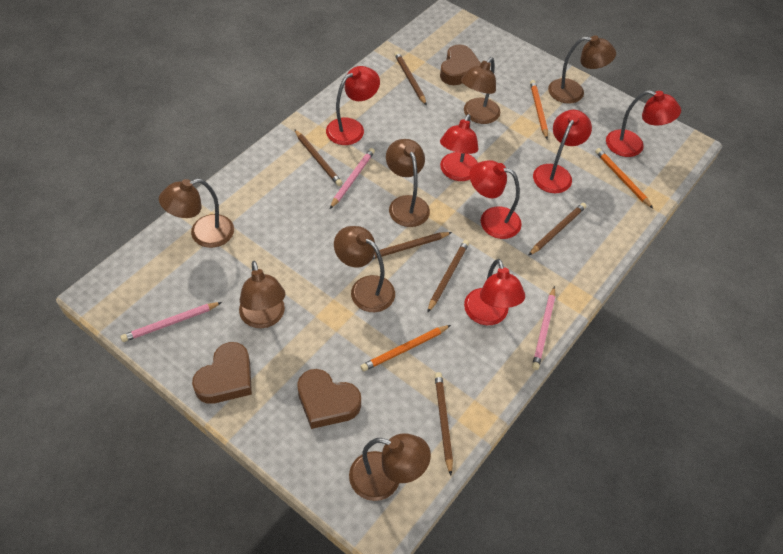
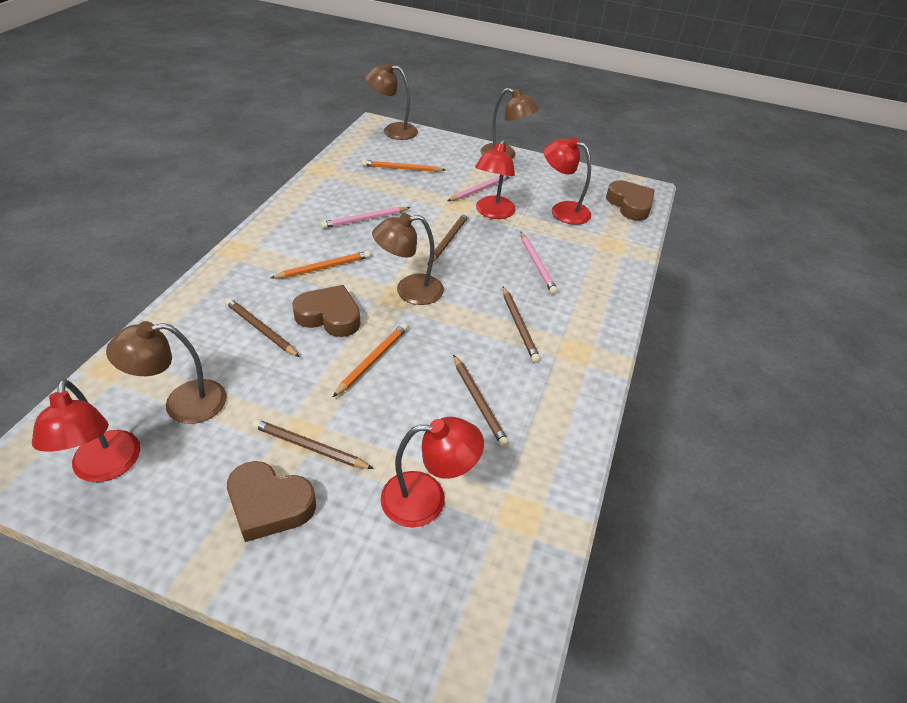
brown lamp: 7 -> 4
brown pencil: 6 -> 5
red lamp: 6 -> 4

